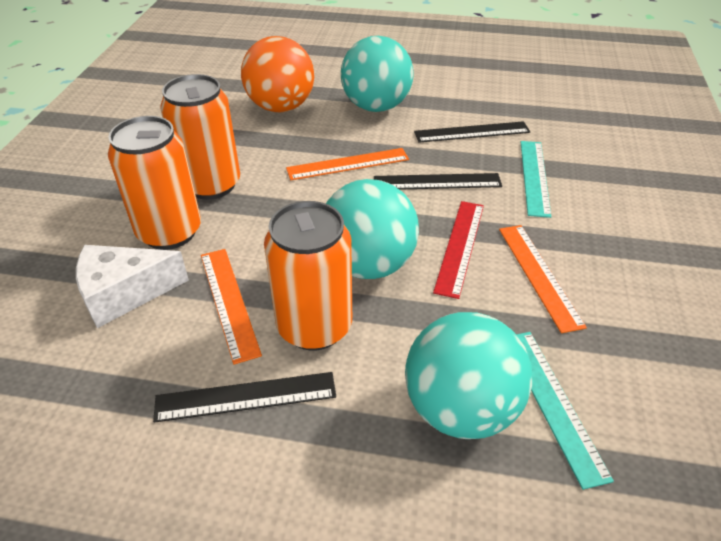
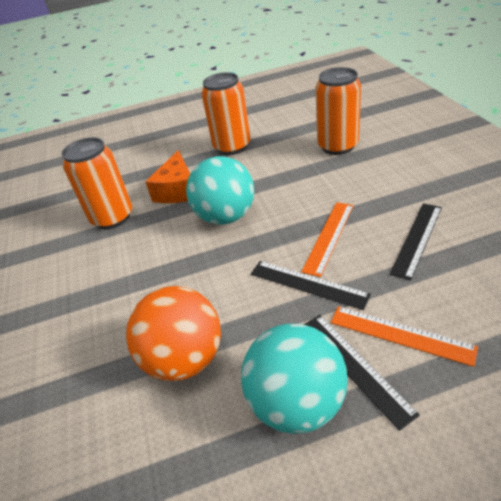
orange cheese: 0 -> 1
orange ruler: 3 -> 2
red ruler: 1 -> 0
turquoise ball: 3 -> 2
turquoise ruler: 2 -> 0
white cheese: 1 -> 0

